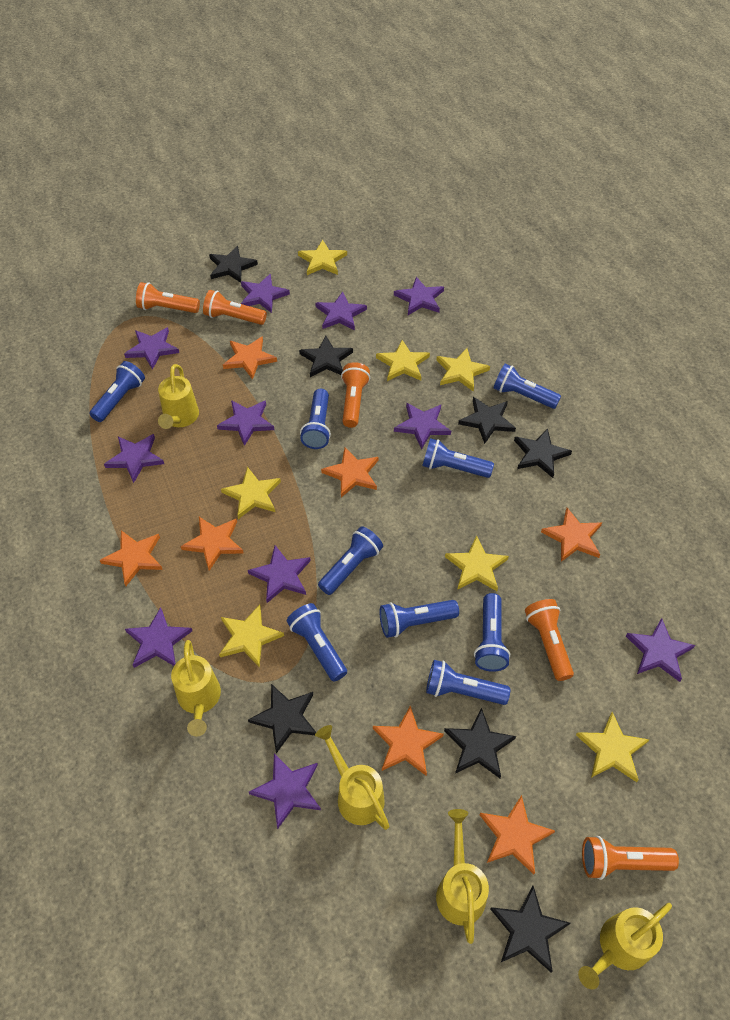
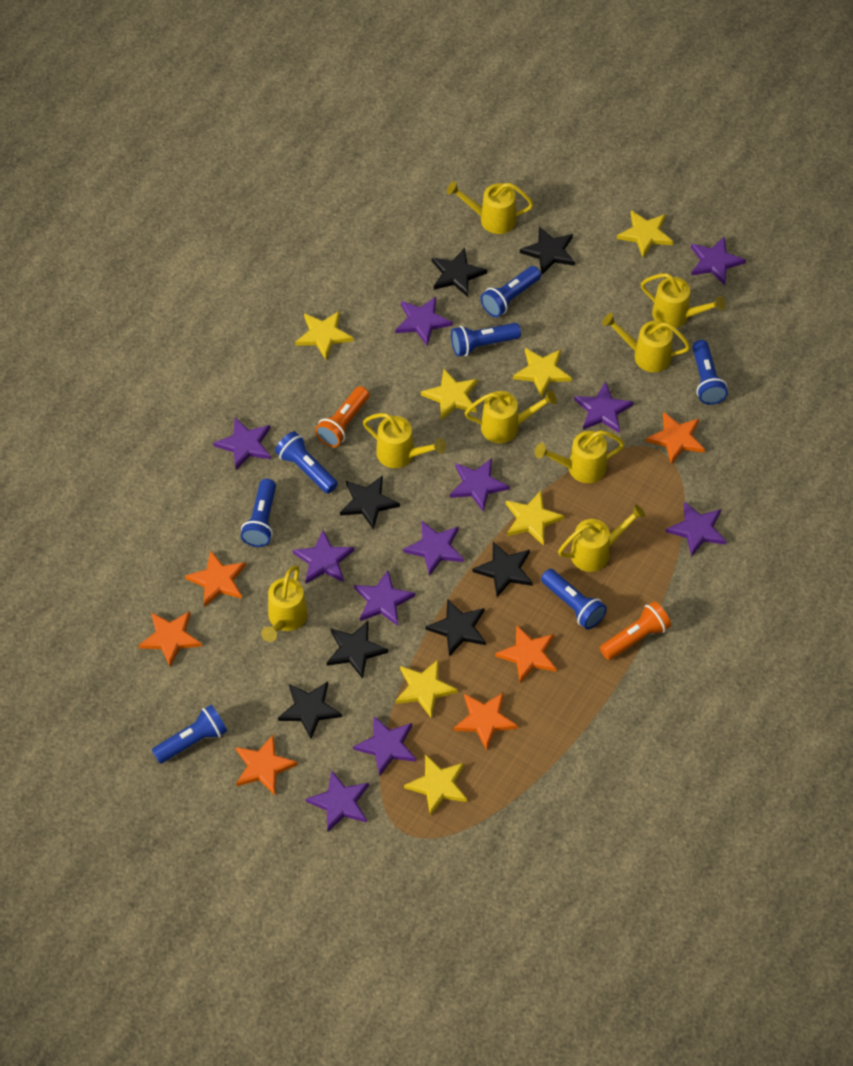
blue flashlight: 9 -> 7
orange flashlight: 5 -> 2
orange star: 7 -> 6
yellow watering can: 5 -> 8

